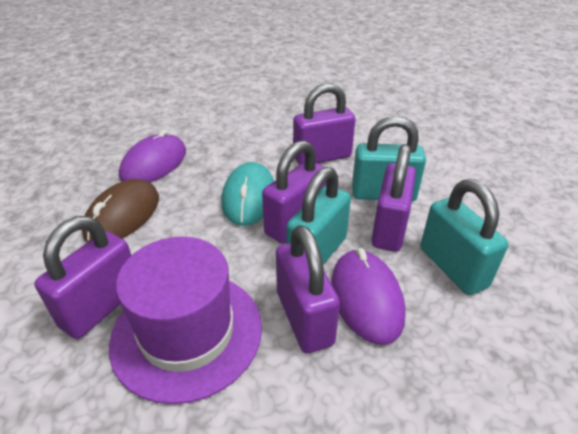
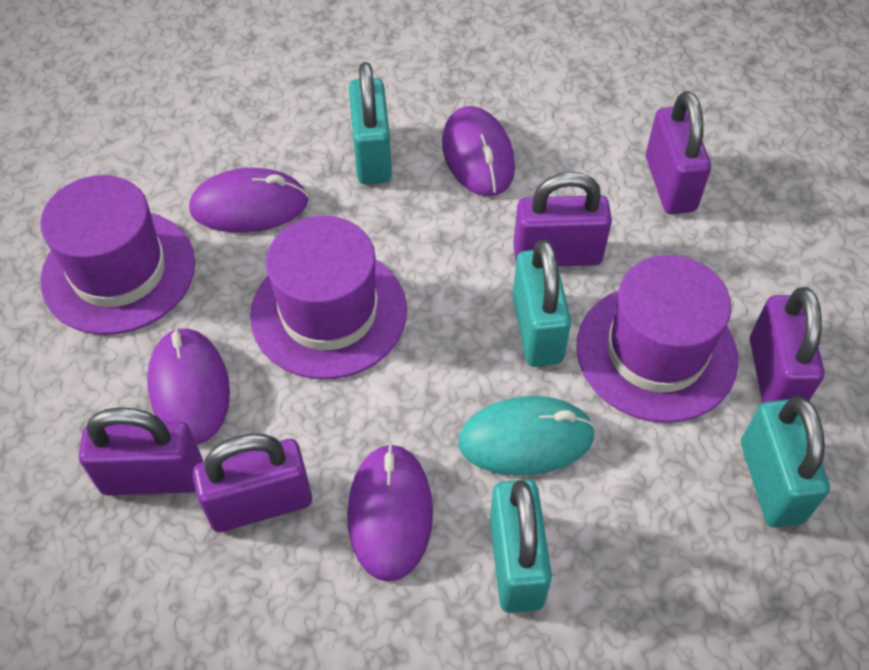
brown mouse: 1 -> 0
purple hat: 1 -> 3
purple mouse: 2 -> 4
turquoise padlock: 3 -> 4

